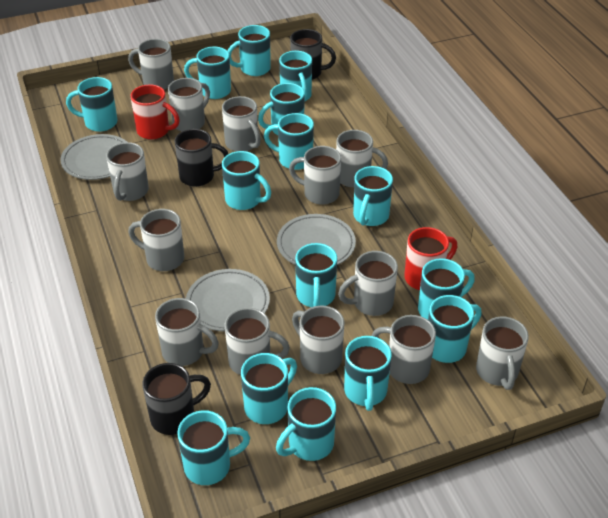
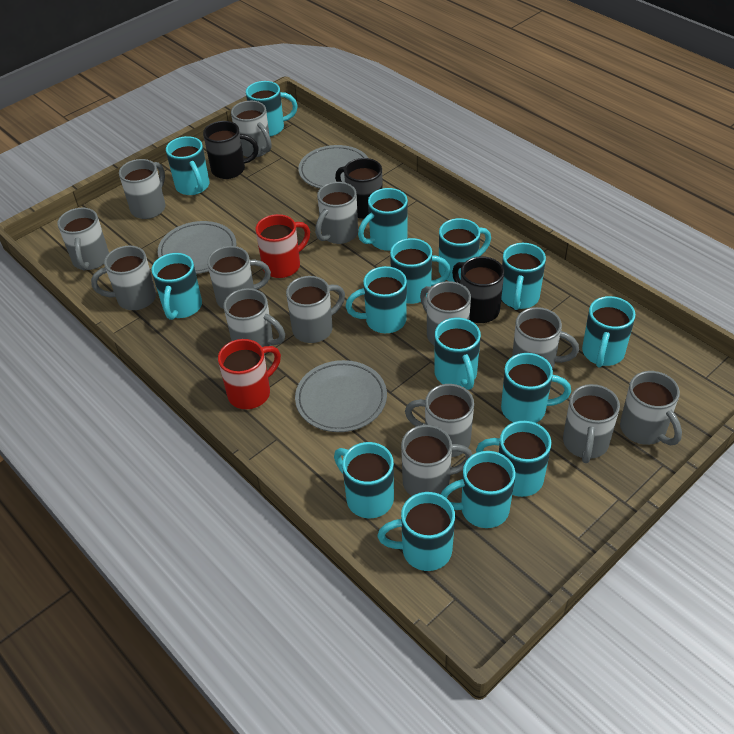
grey mug: 13 -> 14

